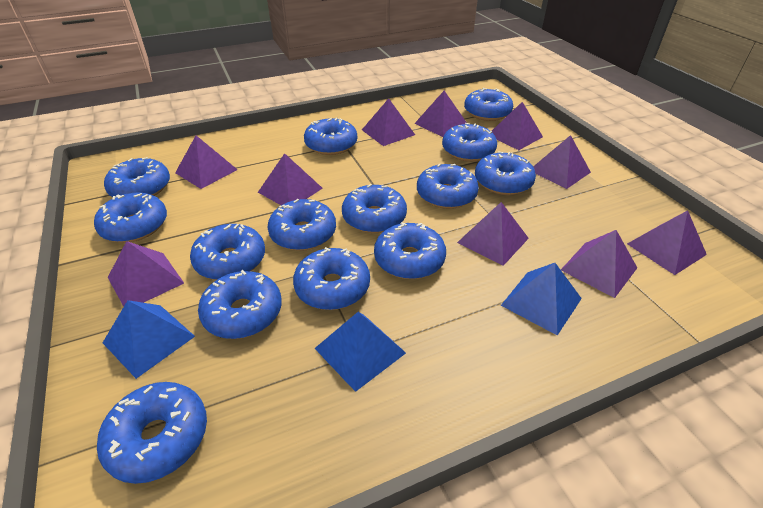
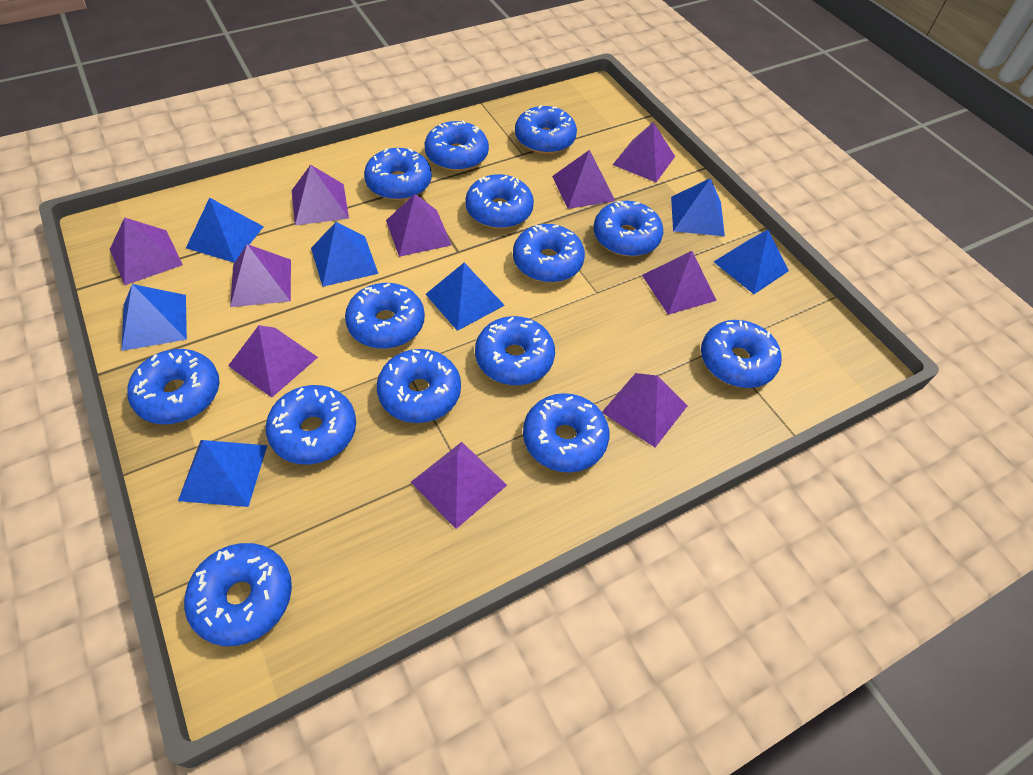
blue pyramid: 3 -> 7

